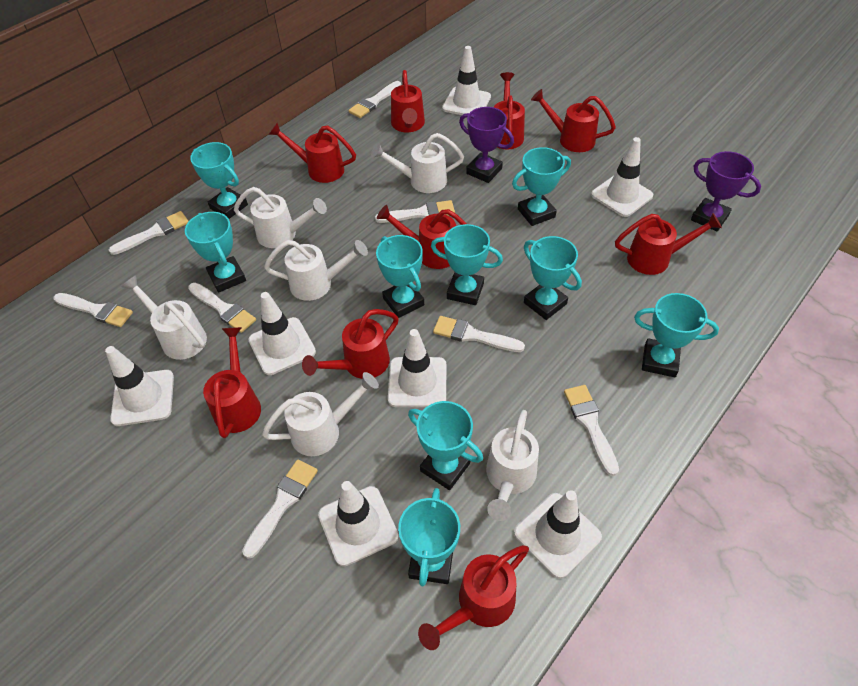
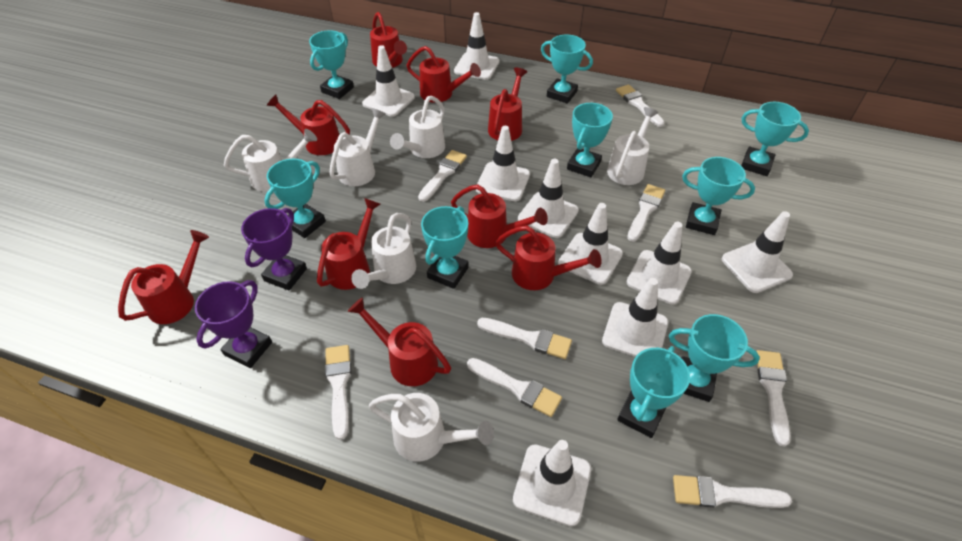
white traffic cone: 7 -> 9

